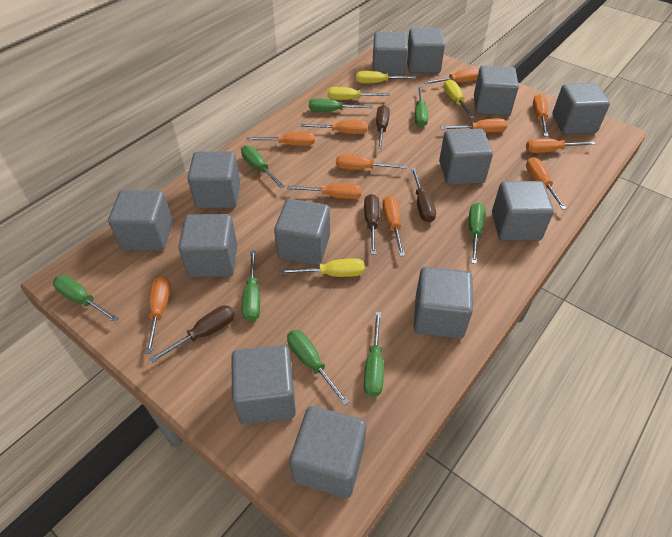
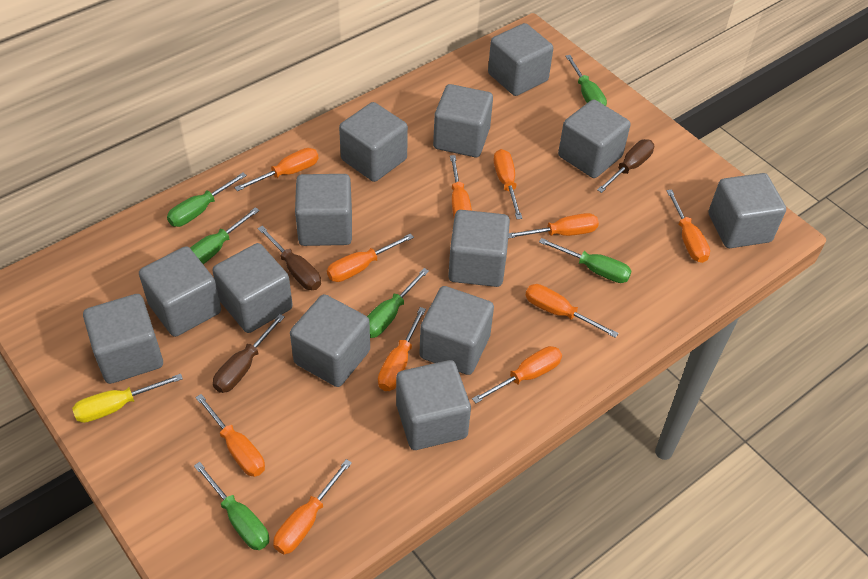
brown screwdriver: 4 -> 3
green screwdriver: 8 -> 6
yellow screwdriver: 4 -> 1

